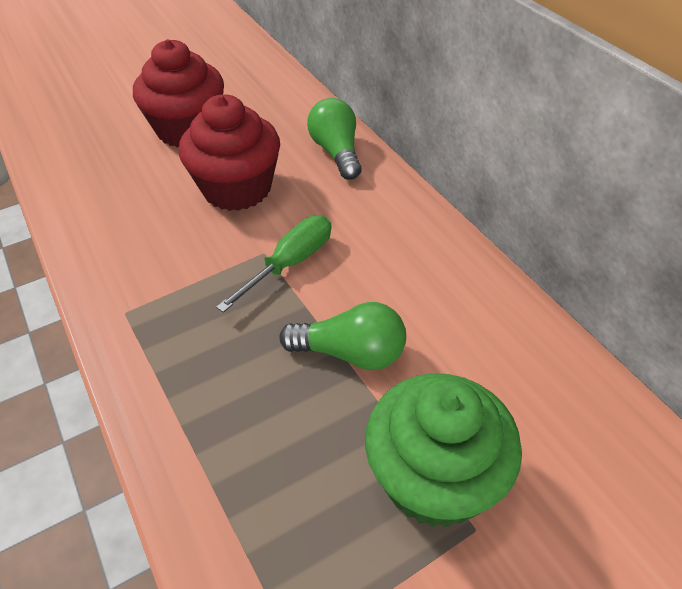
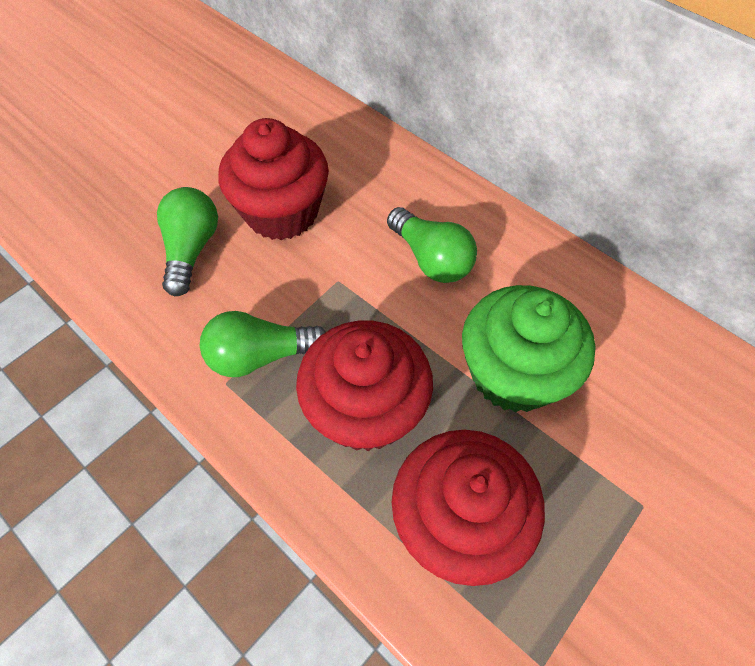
green light bulb: 2 -> 3
green screwdriver: 1 -> 0
red cupcake: 2 -> 3

